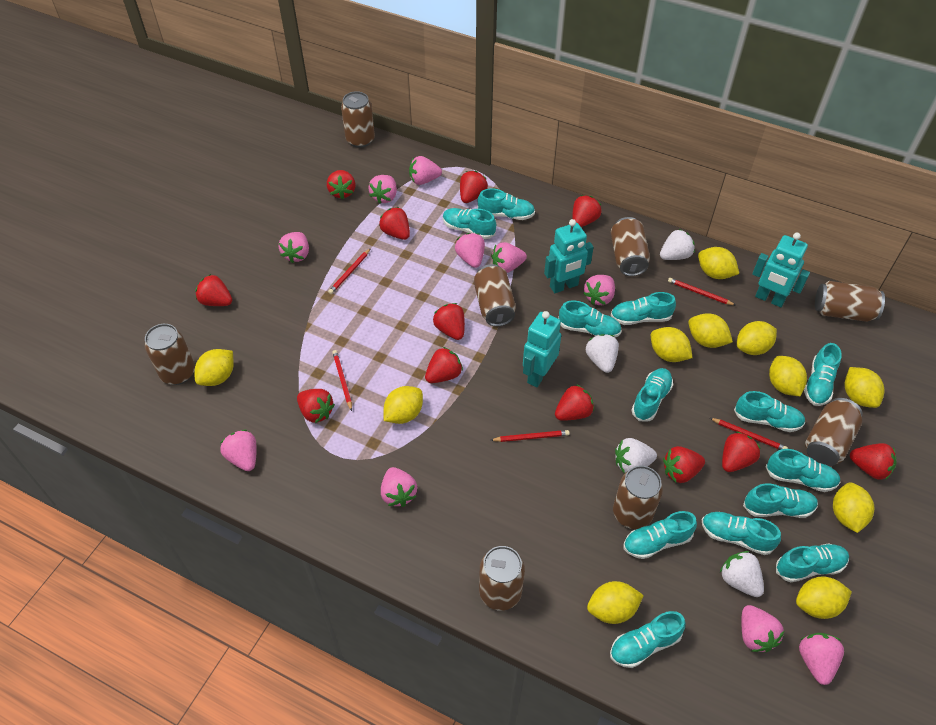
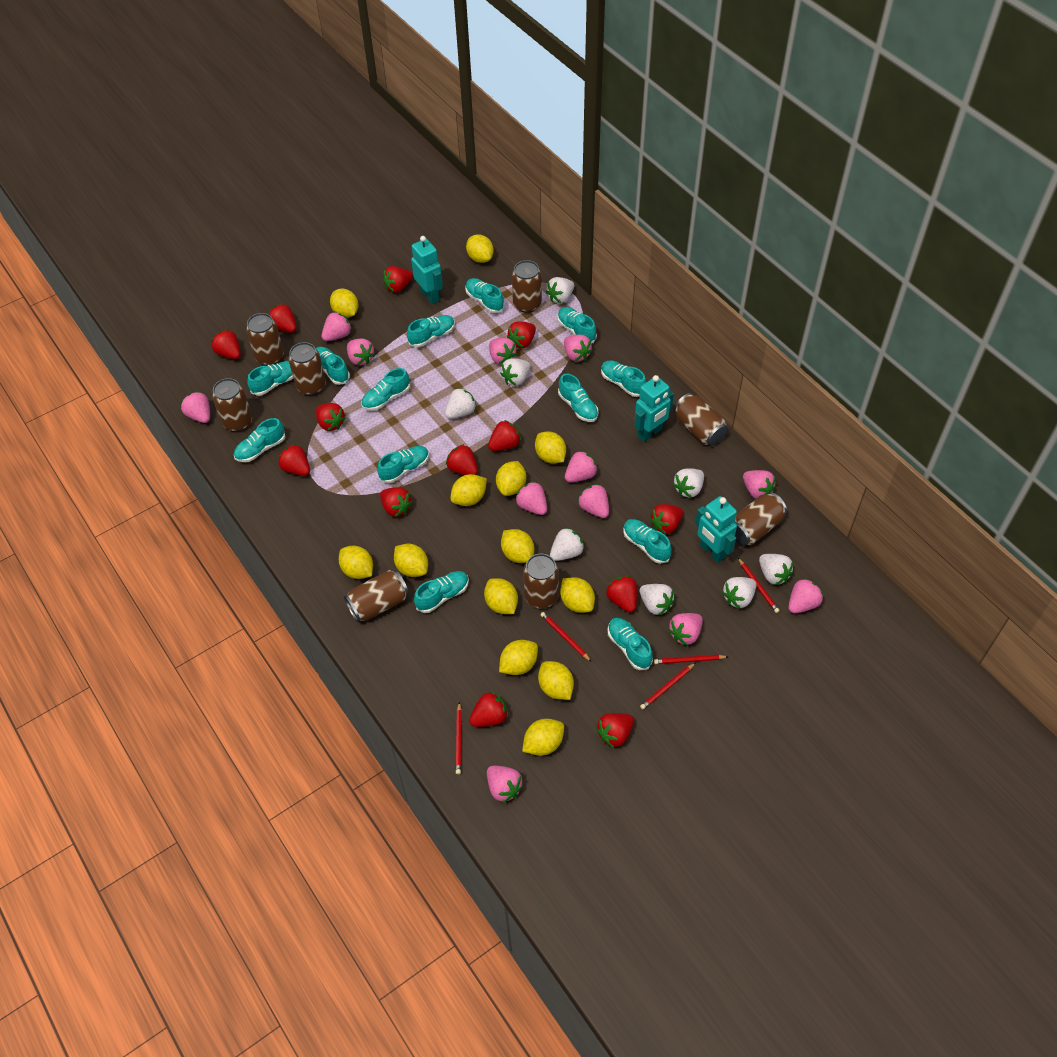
pink strawberry: 10 -> 12
red strawberry: 12 -> 13
white strawberry: 4 -> 8
yellow lemon: 11 -> 13

